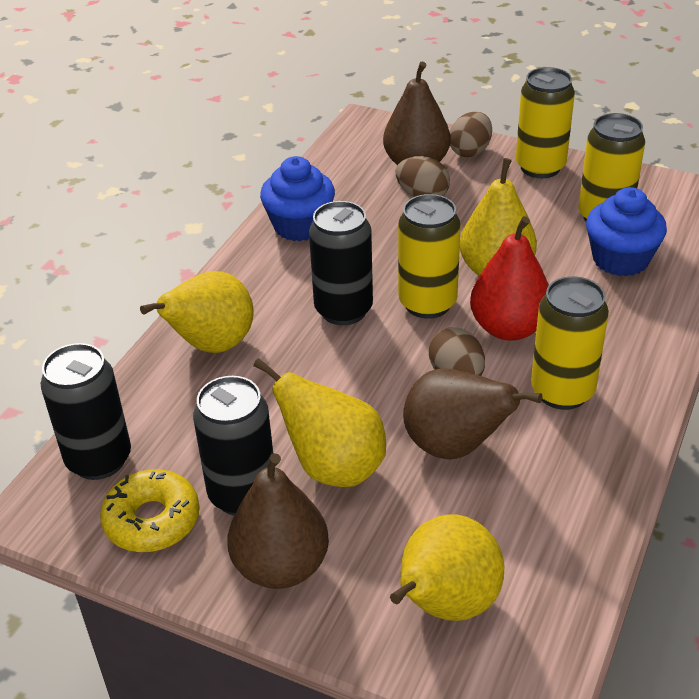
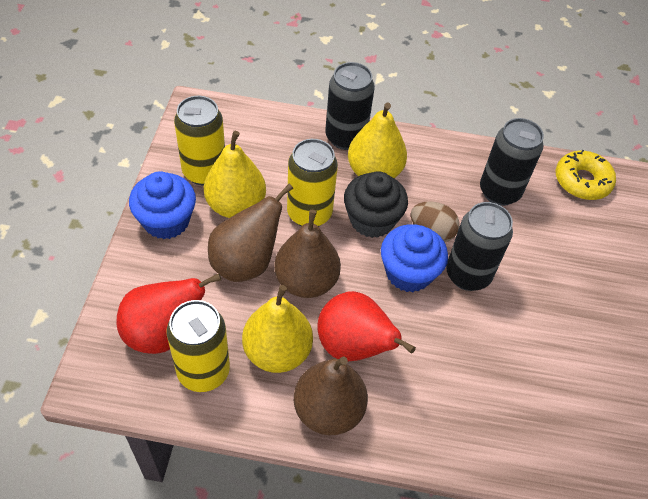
black cupcake: 0 -> 1
brown egg: 3 -> 1
red pear: 1 -> 2
yellow can: 4 -> 3
yellow pear: 4 -> 3

